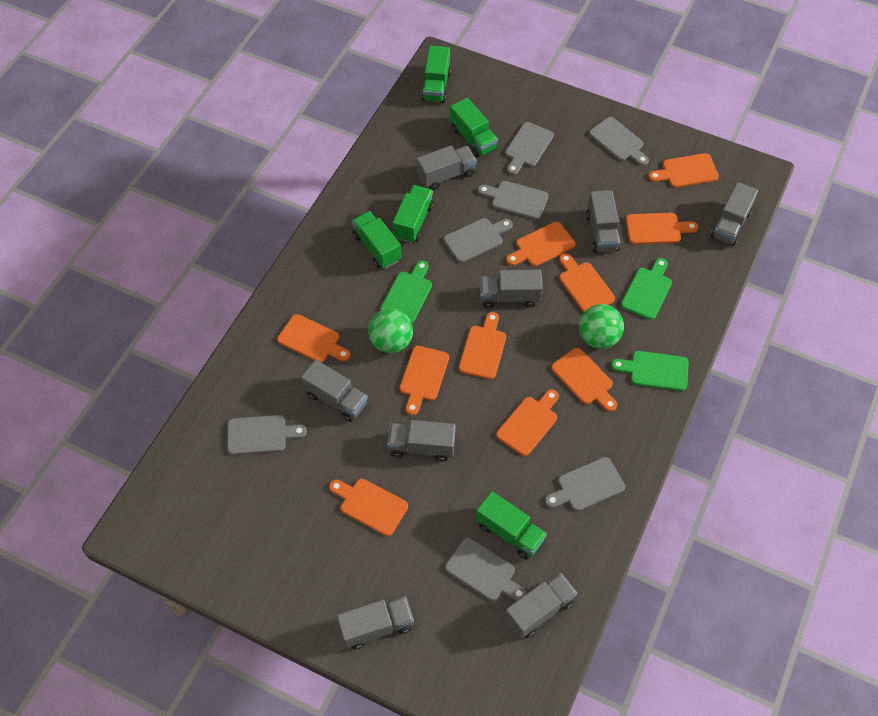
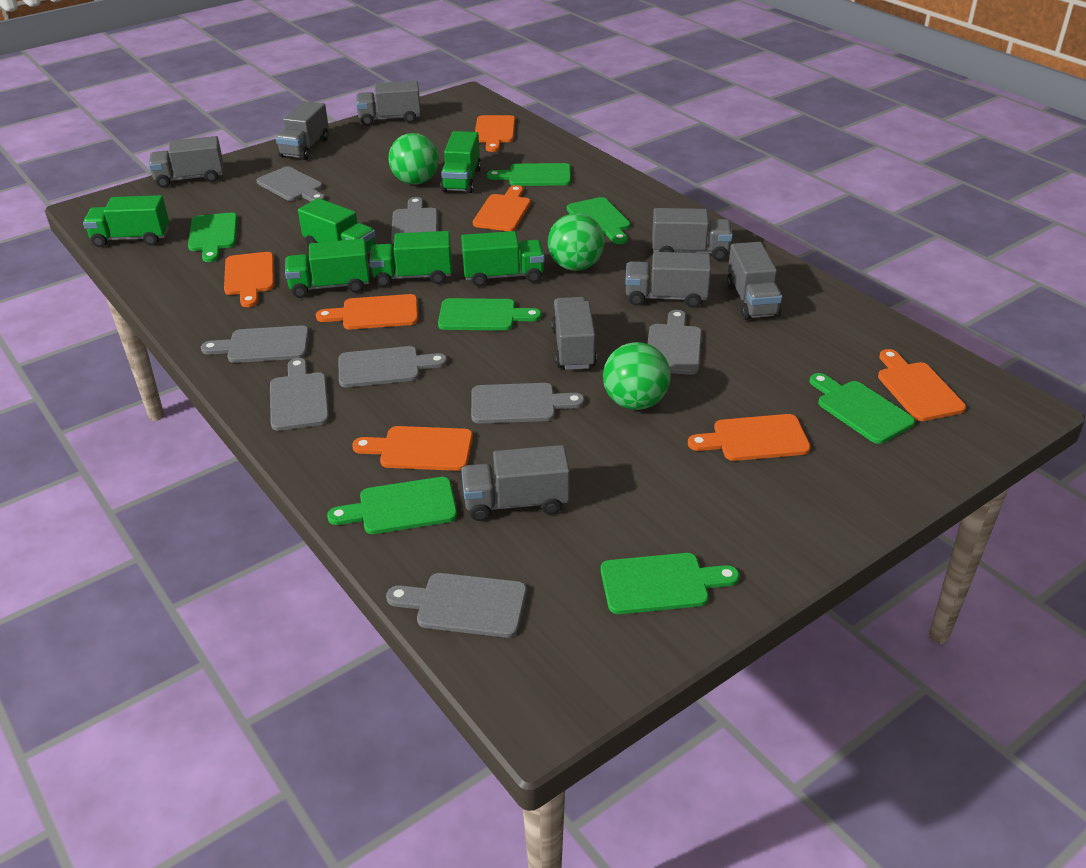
green ball: 2 -> 3
green cutting board: 3 -> 7
green truck: 5 -> 6
grey cutting board: 7 -> 8
orange cutting board: 10 -> 7

